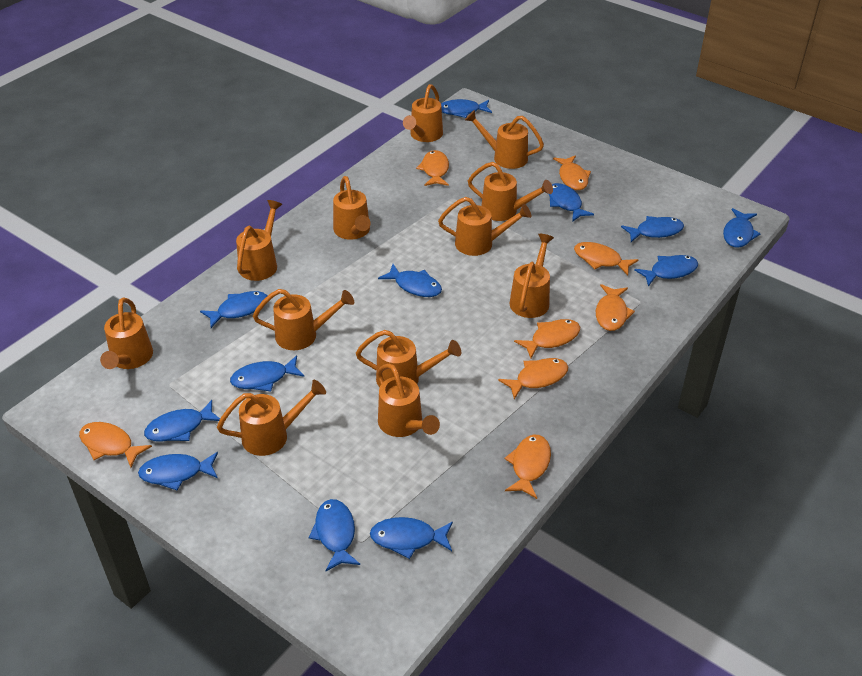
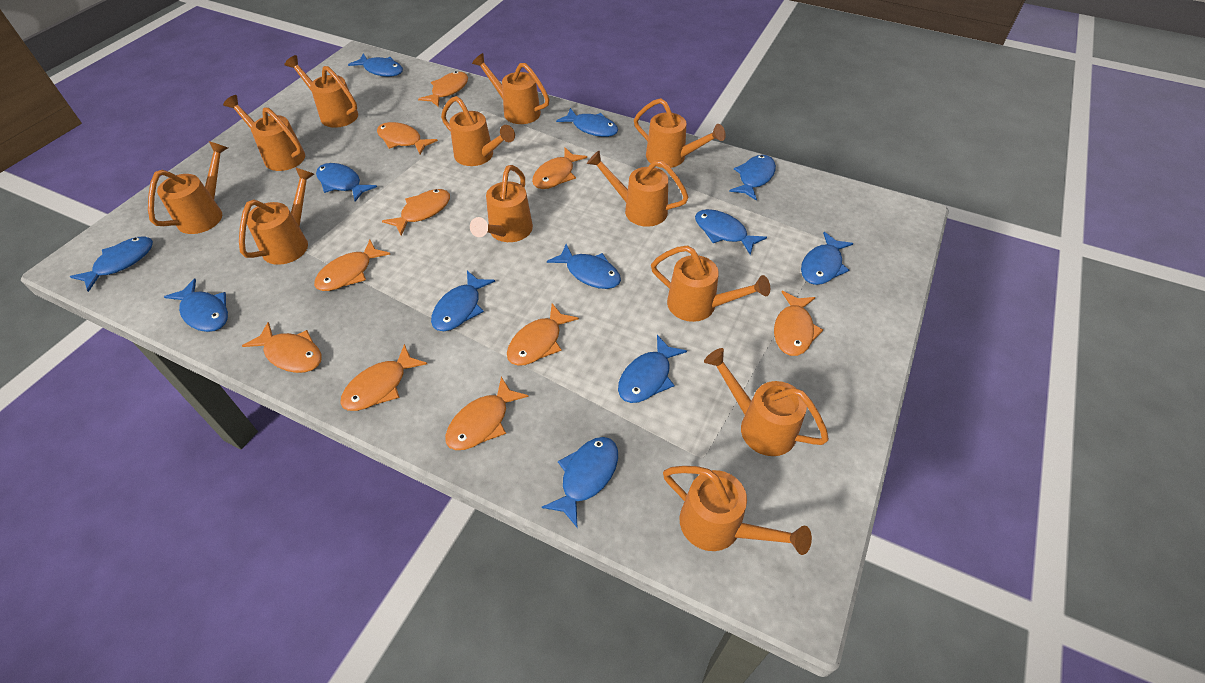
orange fish: 8 -> 10

